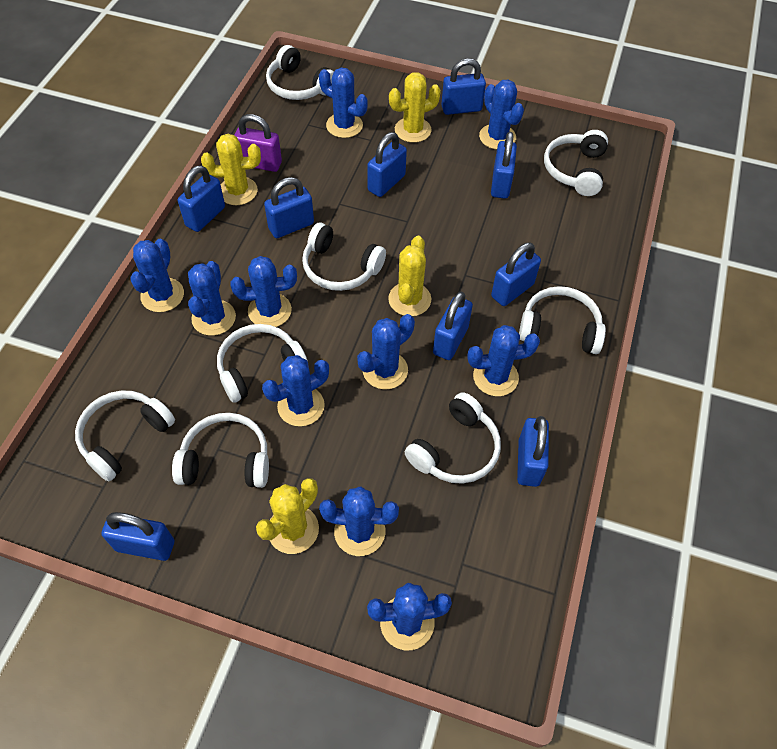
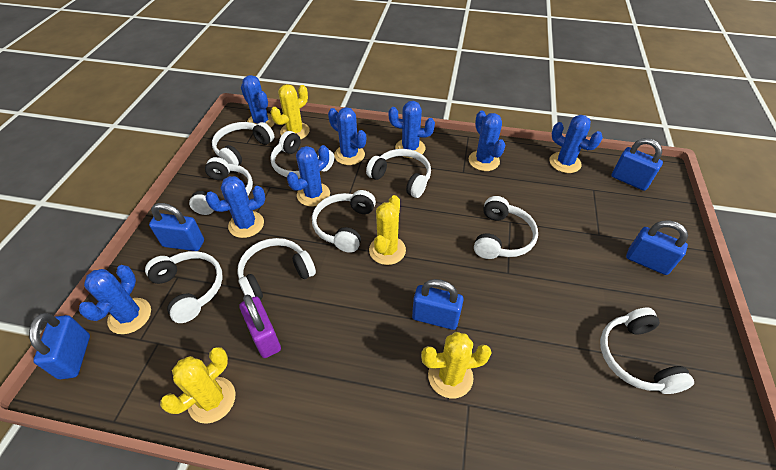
blue cactus: 10 -> 8
blue padlock: 9 -> 5
white headphones: 8 -> 9

